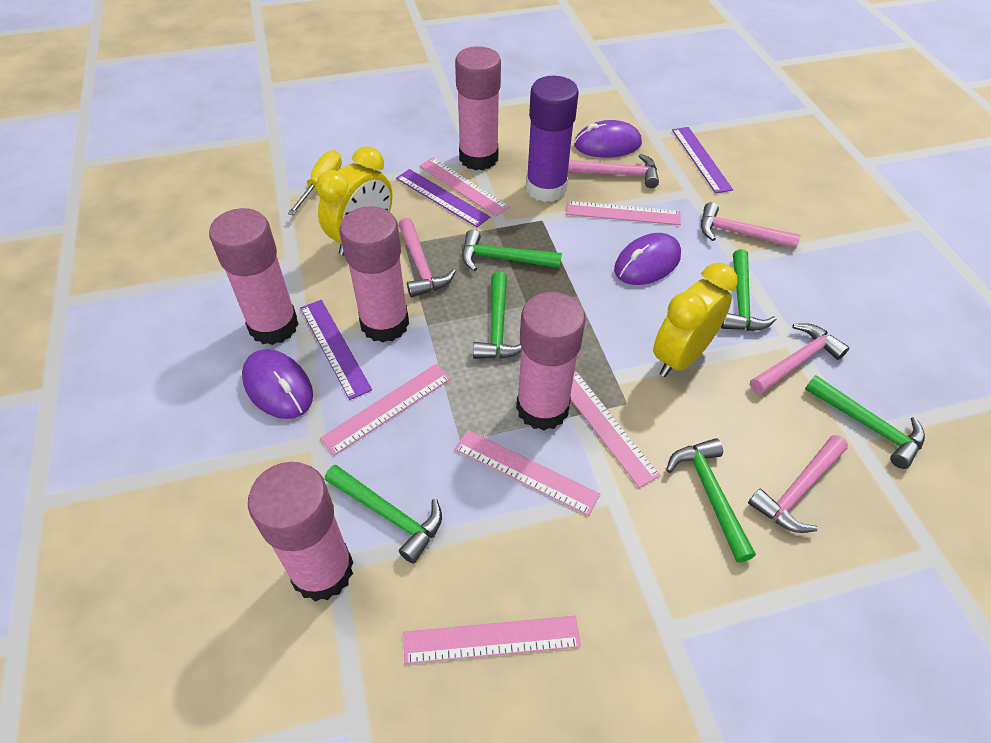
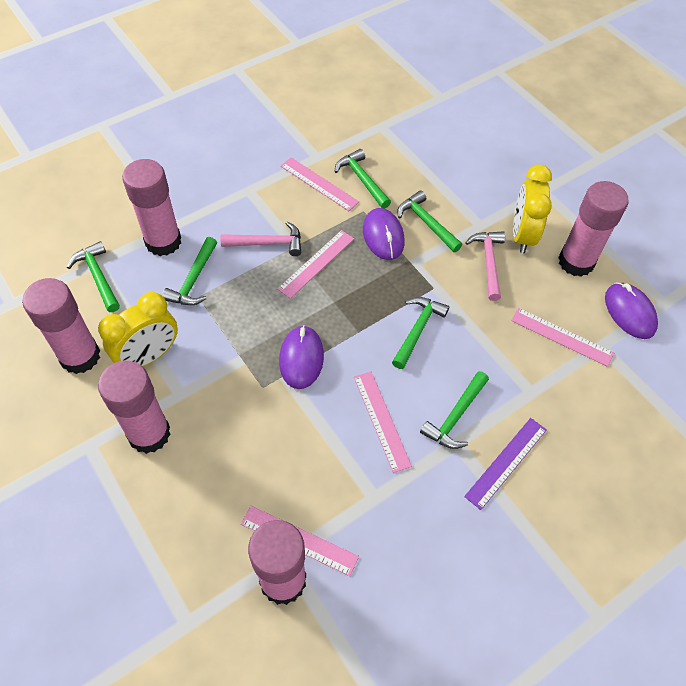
pink hammer: 5 -> 2
pink ruler: 6 -> 5
purple glue stick: 1 -> 0
purple ruler: 3 -> 1
yellow screwdriver: 1 -> 0

